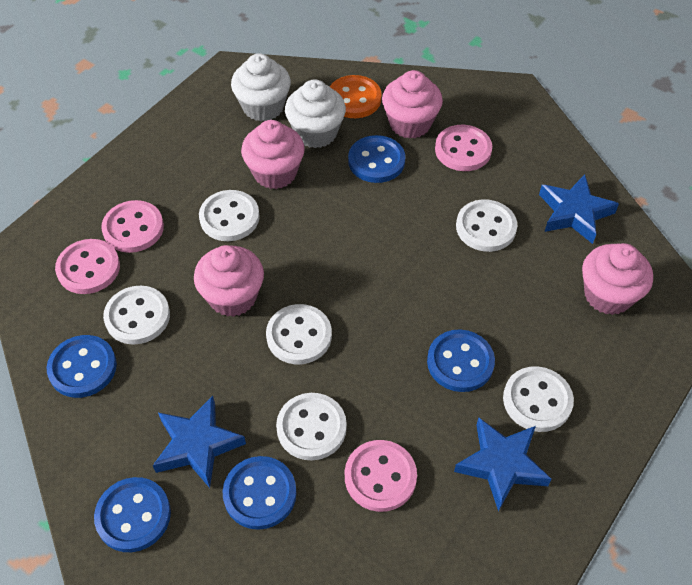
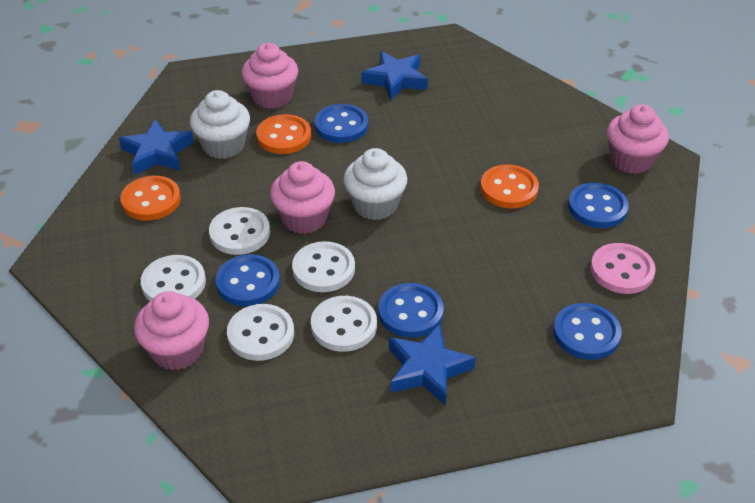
orange button: 1 -> 3
pink button: 4 -> 1
white button: 6 -> 5

